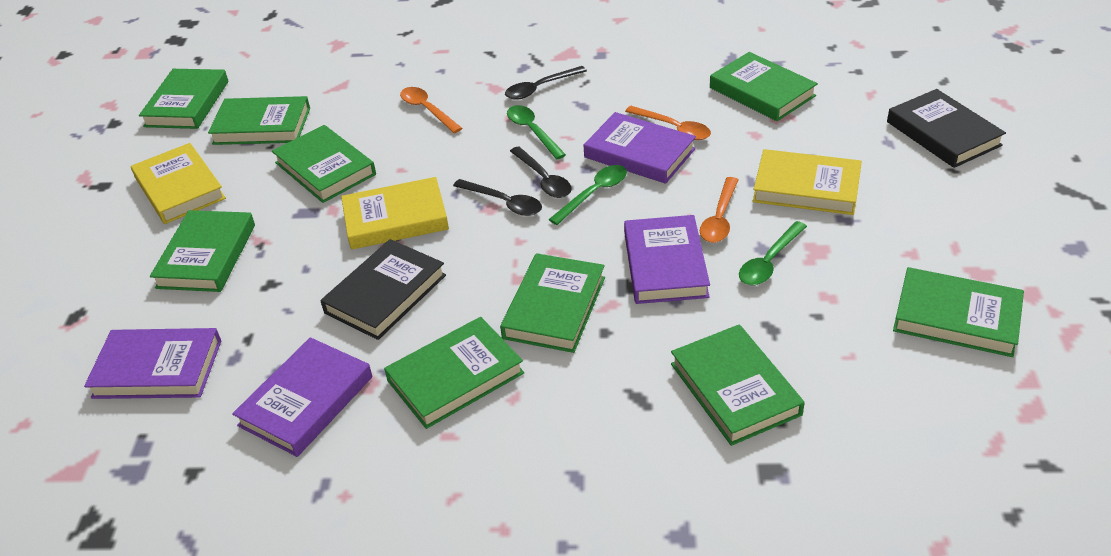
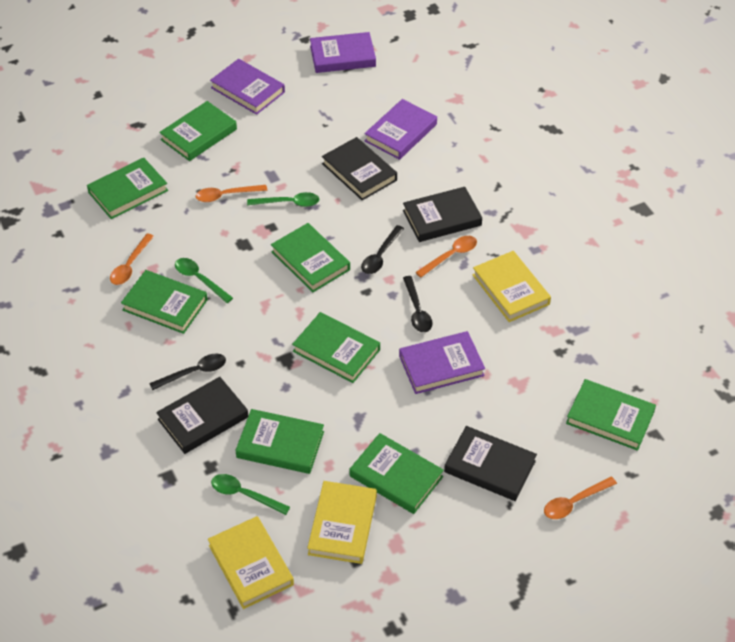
black book: 2 -> 4
green book: 9 -> 8
orange spoon: 3 -> 4

